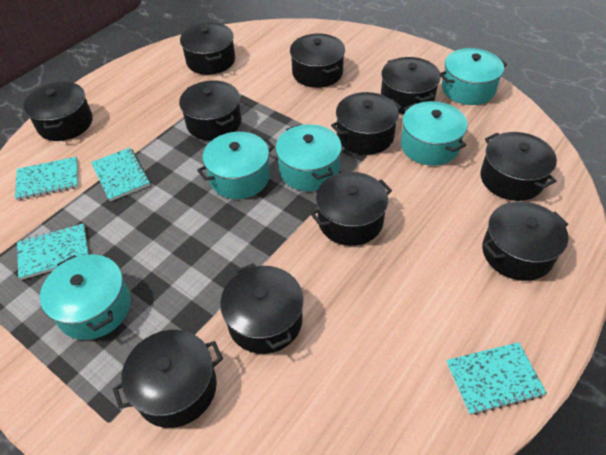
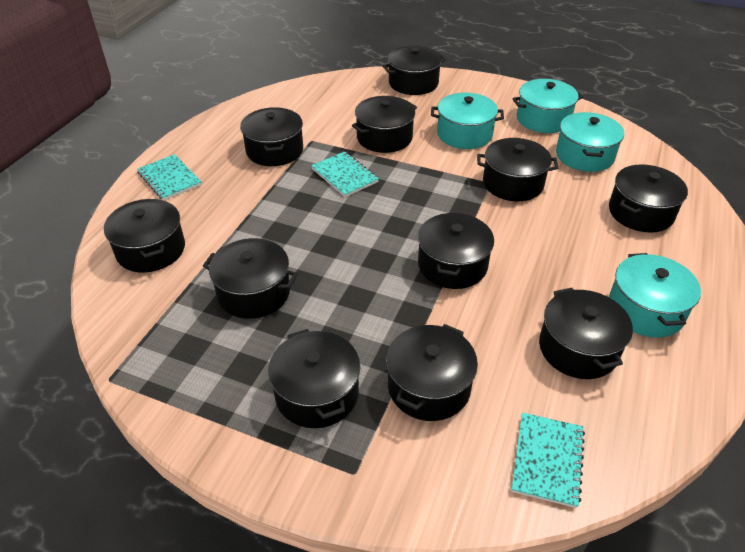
turquoise notebook: 4 -> 3
turquoise pot: 5 -> 4

